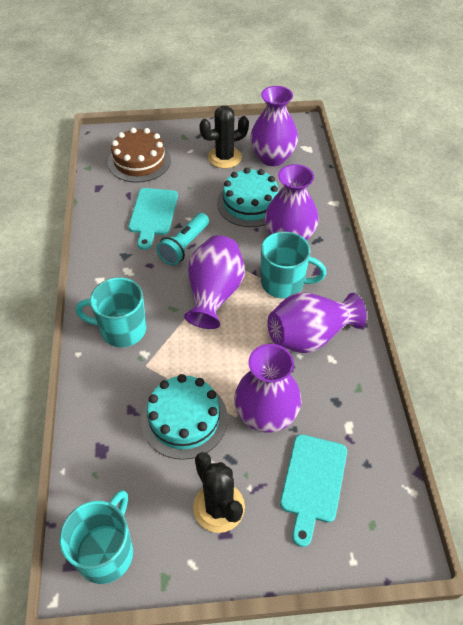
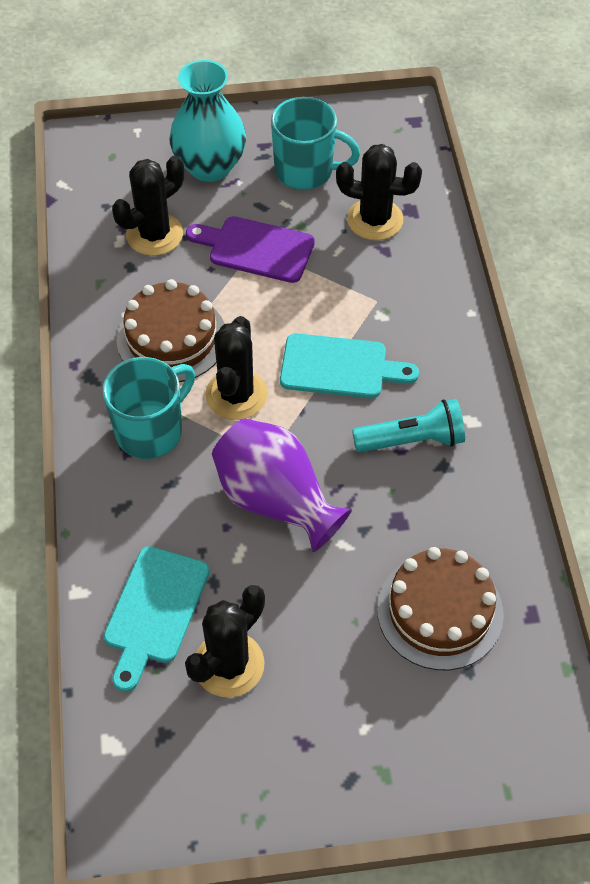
black cactus: 2 -> 4
brown cake: 1 -> 2
purple cutting board: 0 -> 1
purple vase: 5 -> 1
turquoise cake: 2 -> 0
turquoise mug: 3 -> 2
turquoise vase: 0 -> 1

